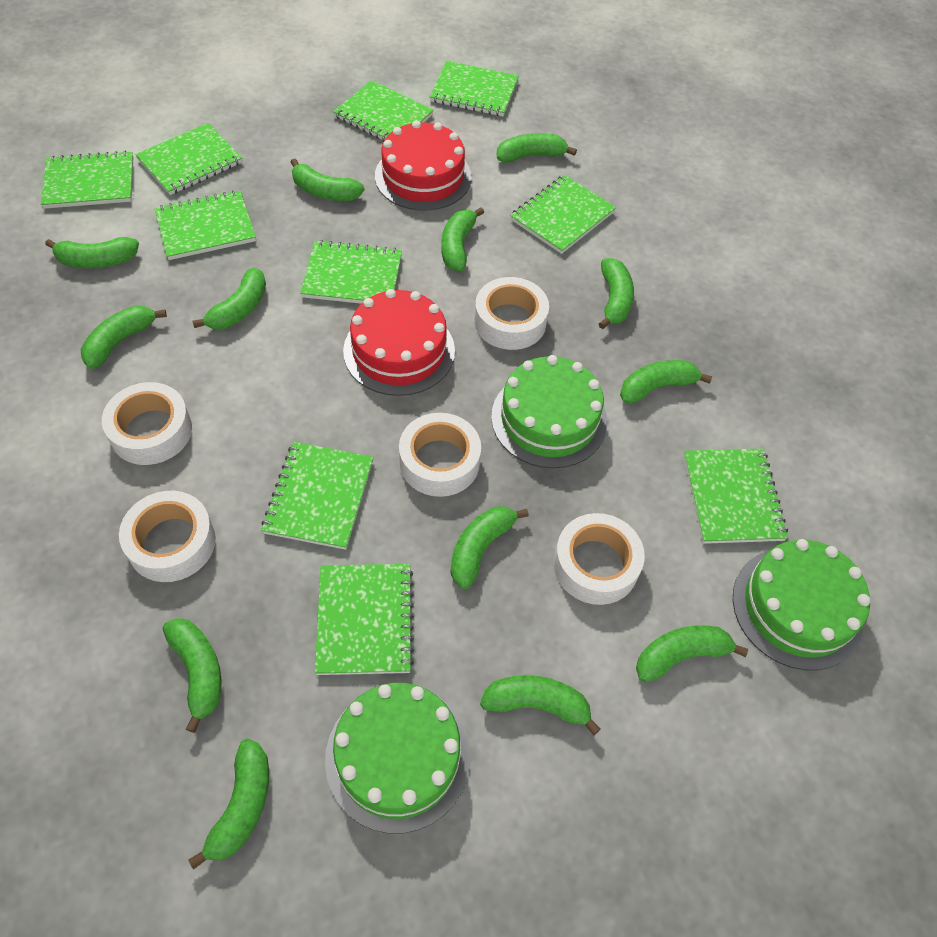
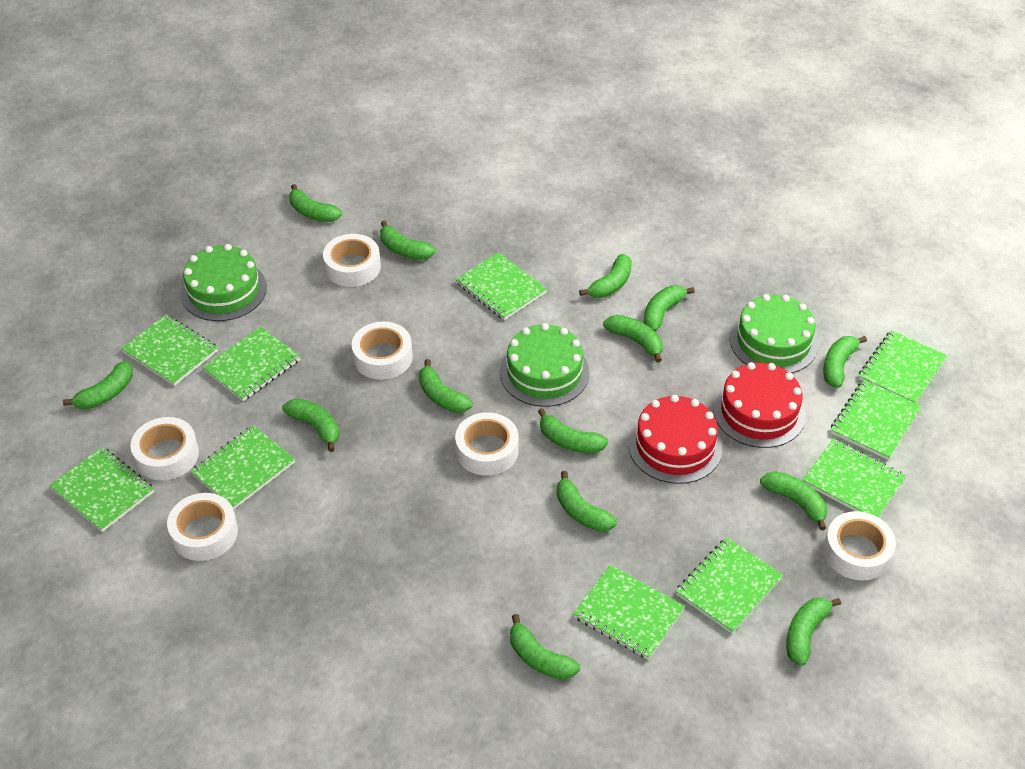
green banana: 13 -> 14
white tape: 5 -> 6

